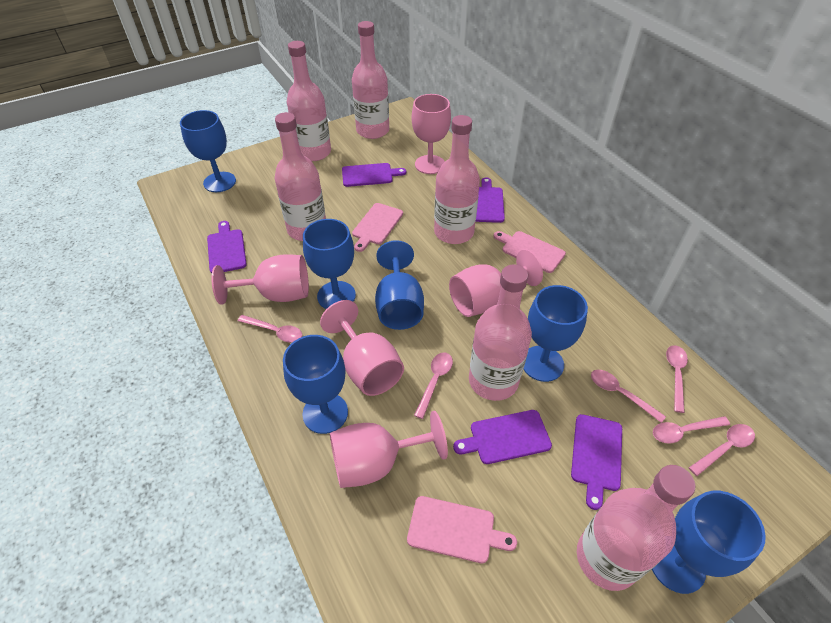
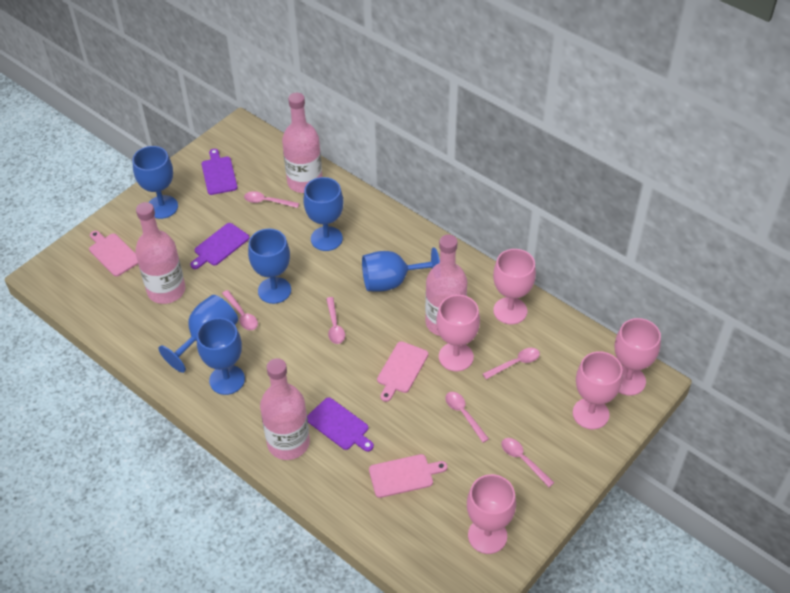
pink bottle: 6 -> 4
purple cutting board: 5 -> 3

